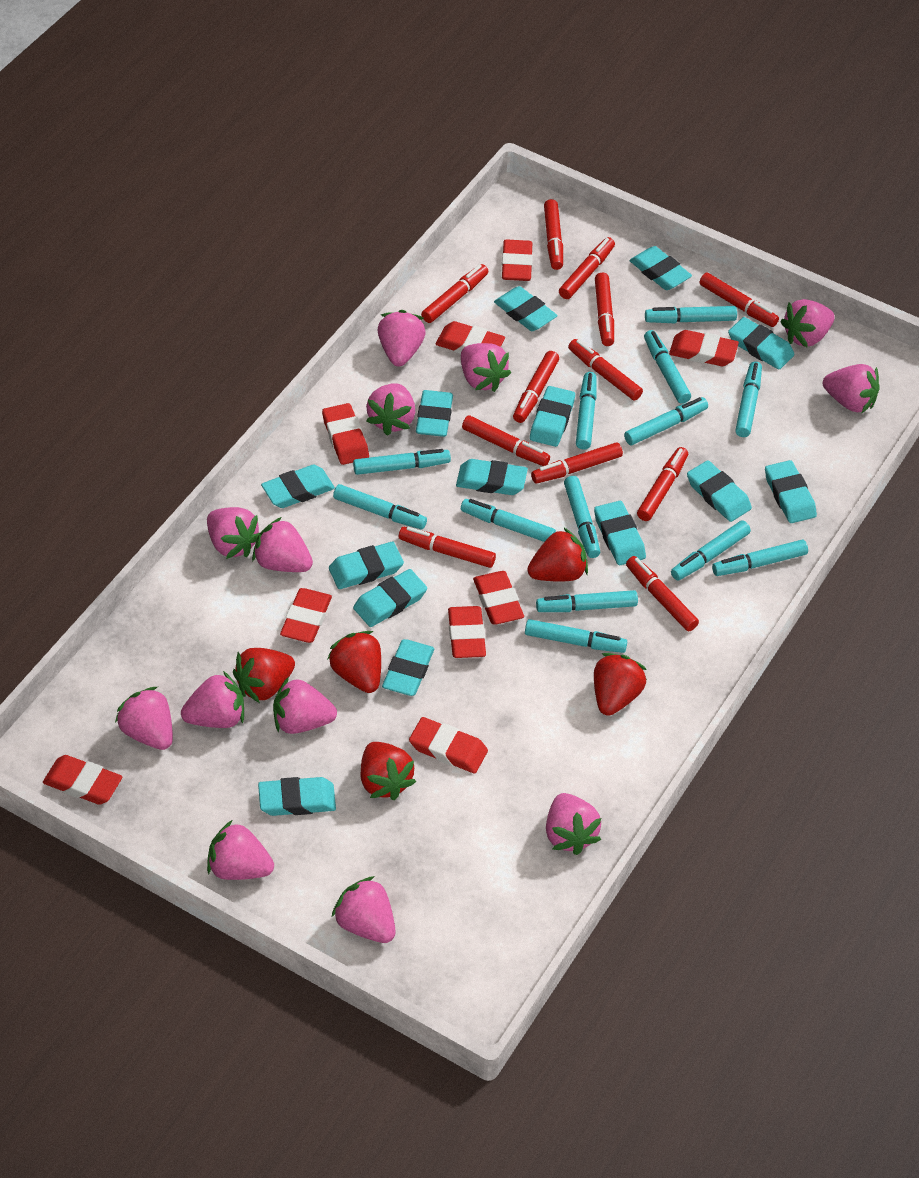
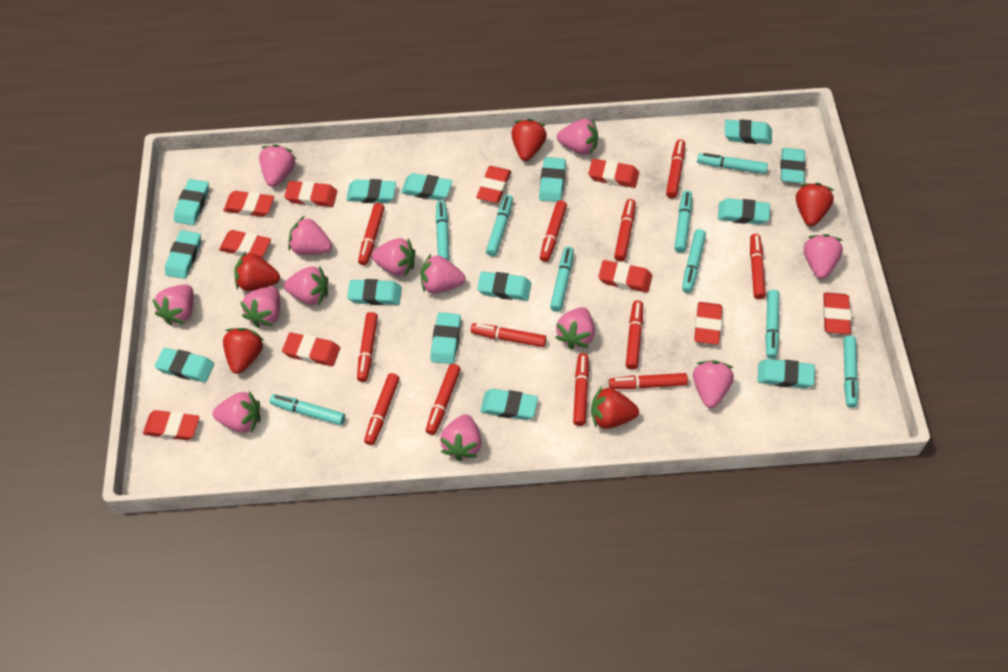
red eraser: 9 -> 10
turquoise marker: 13 -> 9

